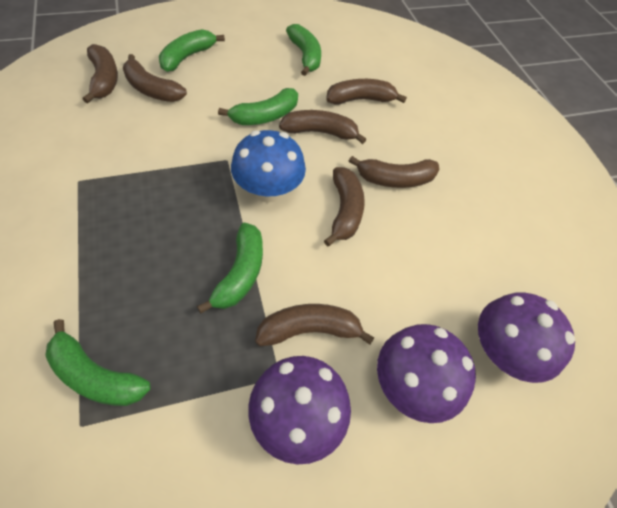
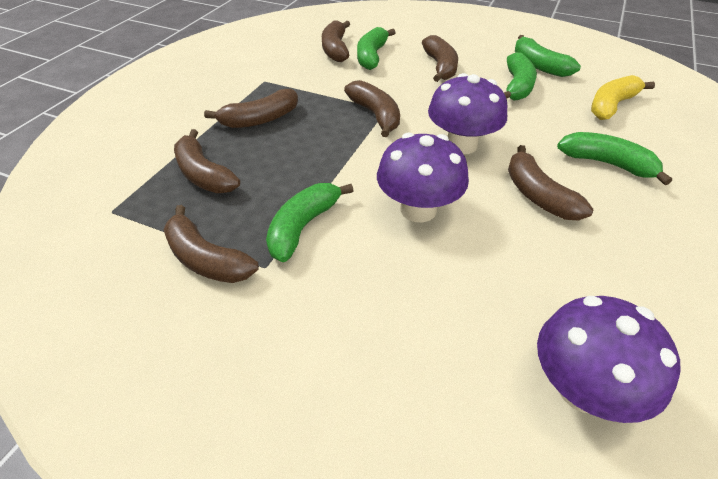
blue mushroom: 1 -> 0
yellow banana: 0 -> 1

